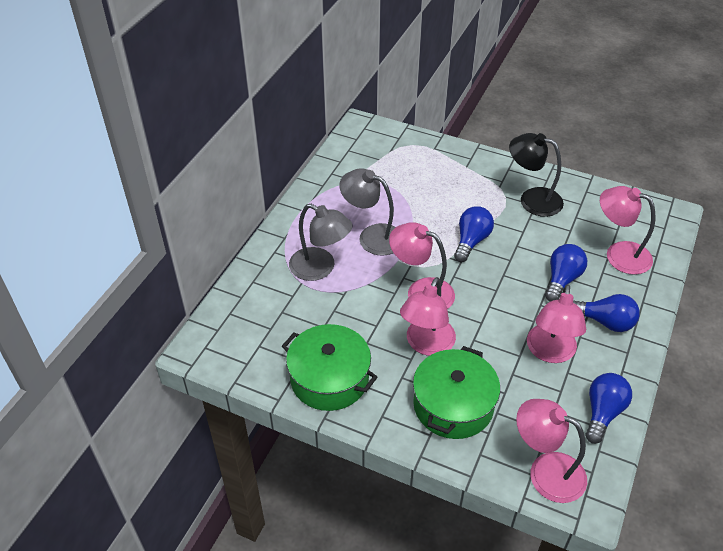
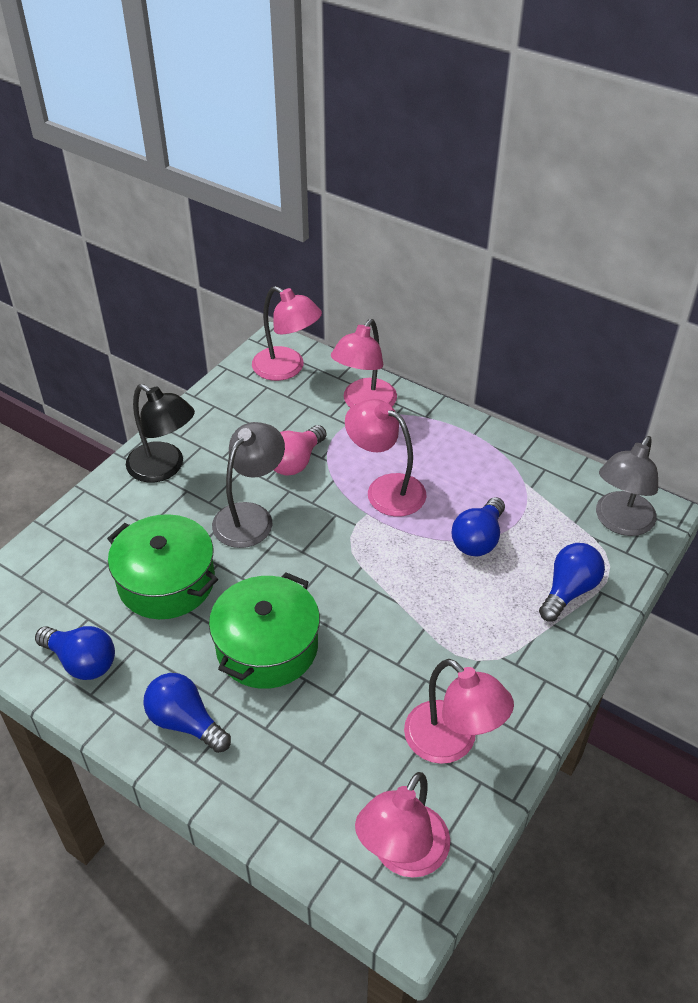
pink light bulb: 0 -> 1

